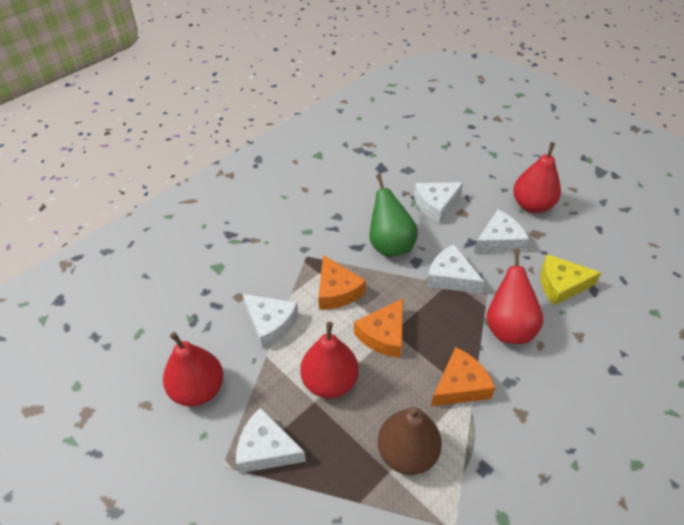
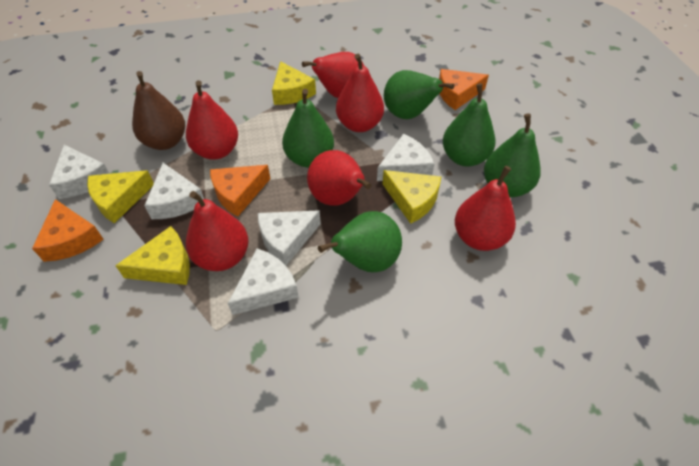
green pear: 1 -> 5
red pear: 4 -> 6
yellow cheese: 1 -> 4

